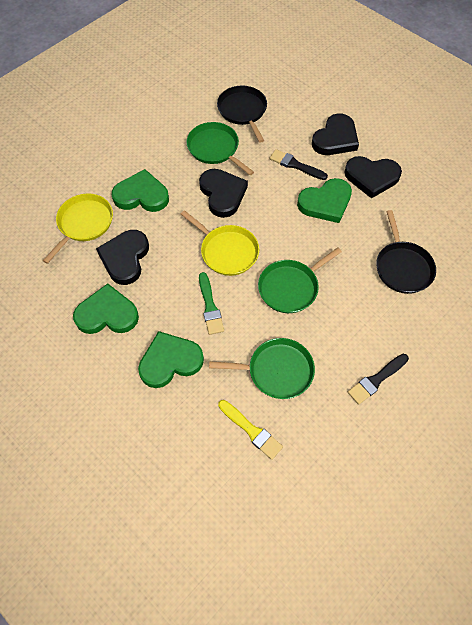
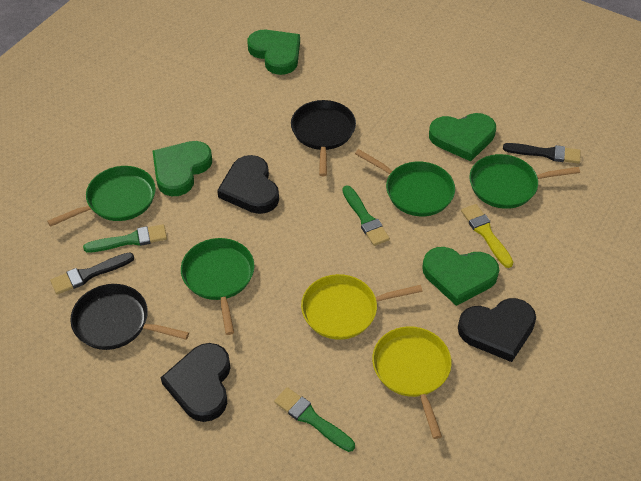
black heart: 4 -> 3
green brush: 1 -> 3
green pan: 3 -> 4

